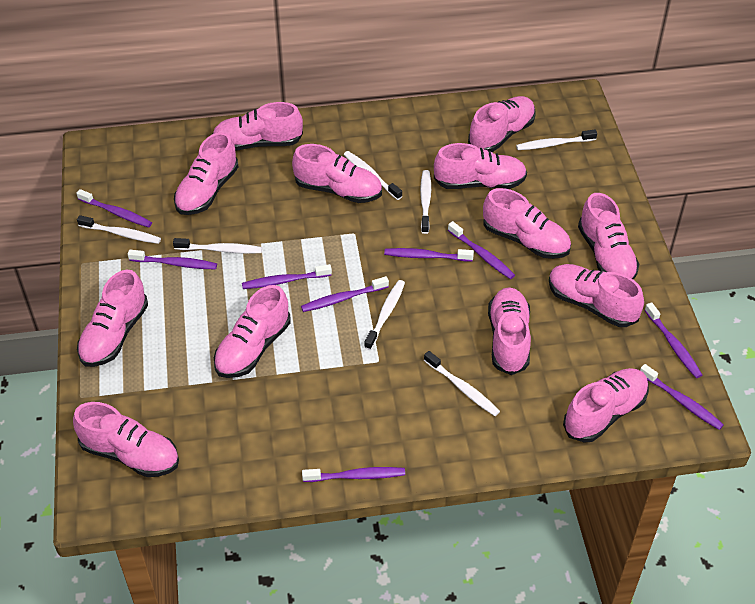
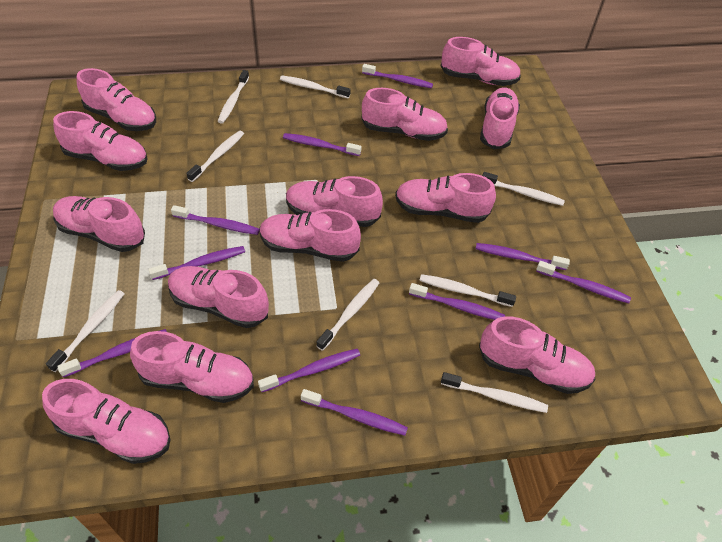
purple toothbrush: 9 -> 10
white toothbrush: 7 -> 8

